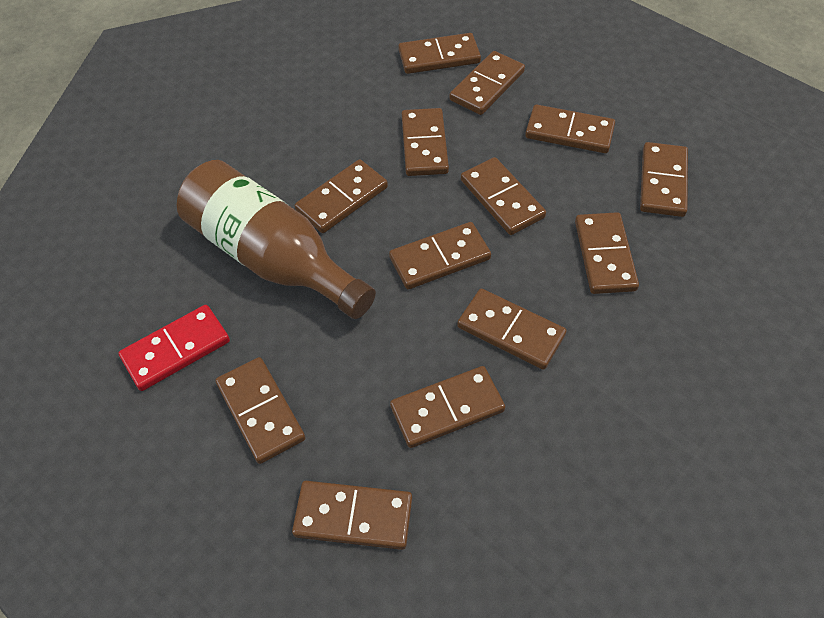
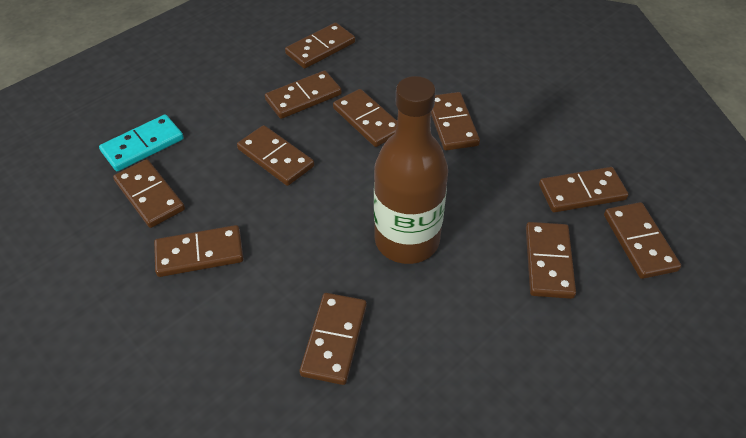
brown domino: 13 -> 11
red domino: 1 -> 0
turquoise domino: 0 -> 1

